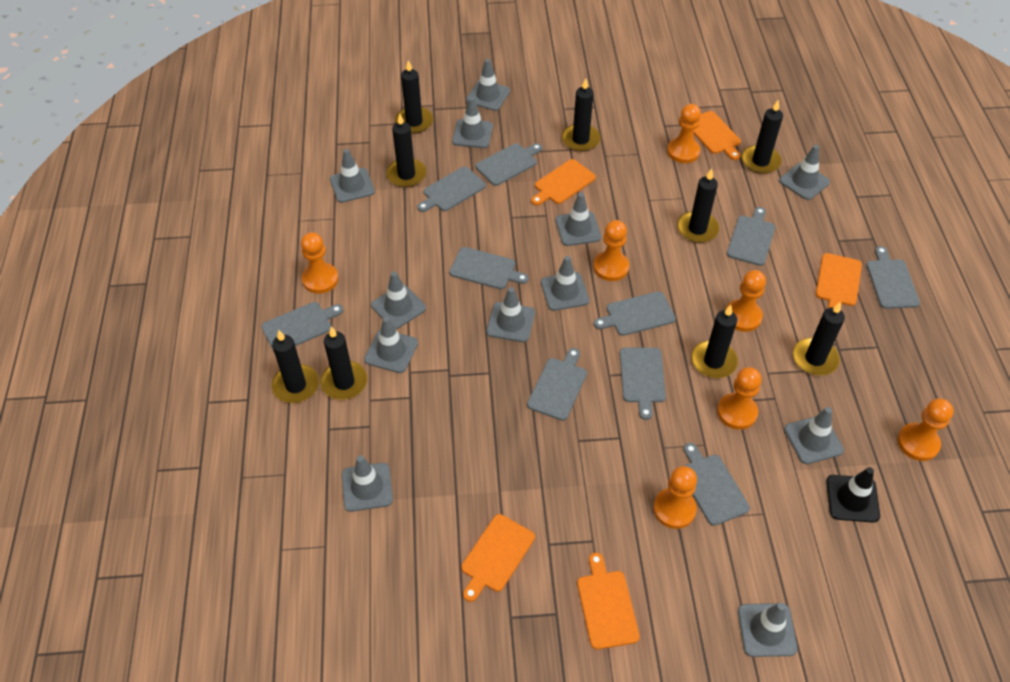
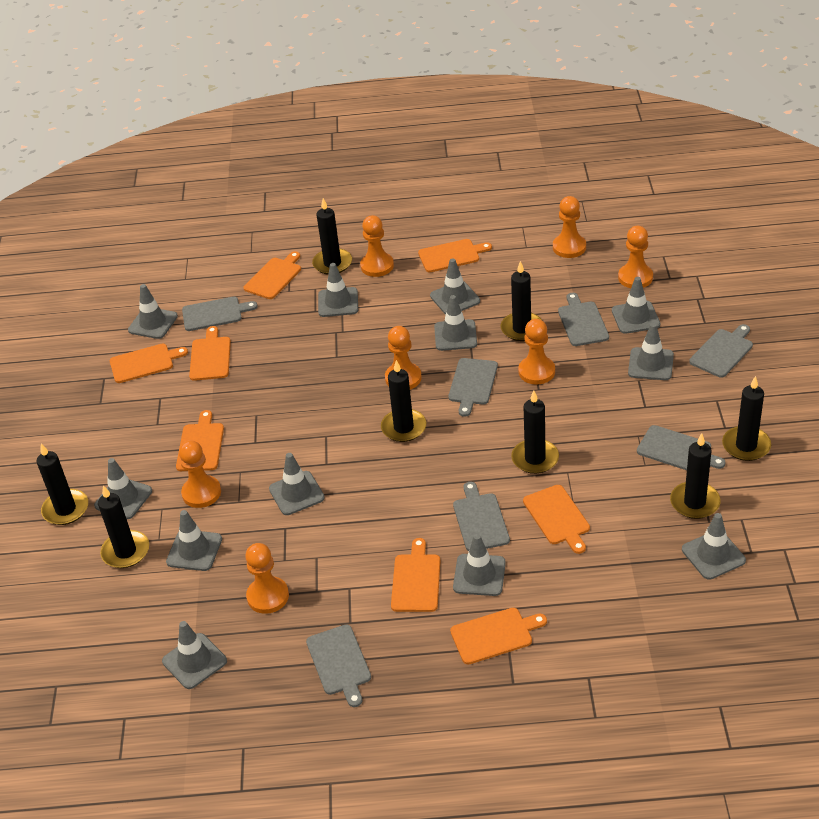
black candle: 9 -> 8
black traffic cone: 1 -> 0
grey cutting board: 10 -> 7
orange cutting board: 5 -> 8

